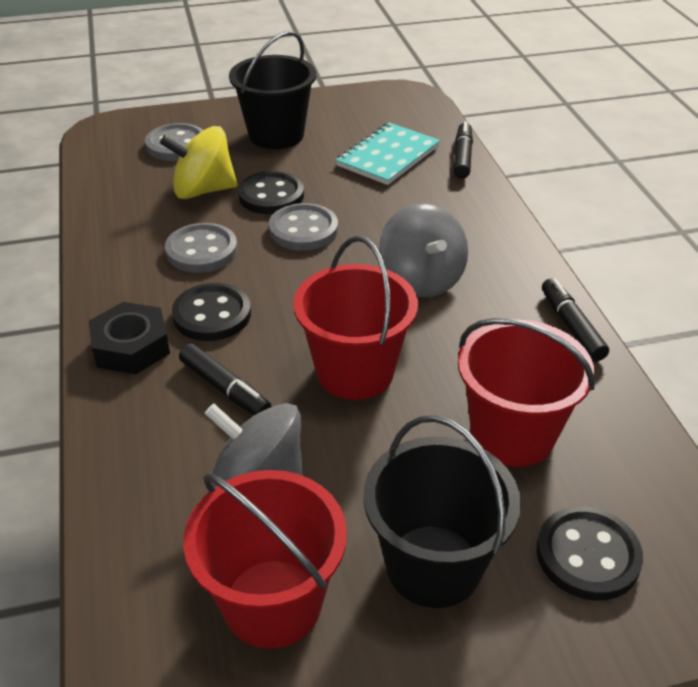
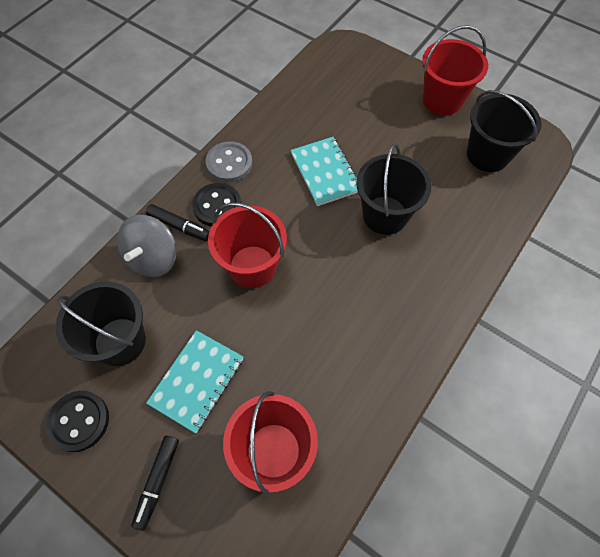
black bucket: 2 -> 3
black button: 3 -> 2
black marker: 3 -> 2
black nut: 1 -> 0
grey button: 3 -> 1
grey spinning top: 2 -> 1
turquoise notebook: 1 -> 2
yellow spinning top: 1 -> 0

